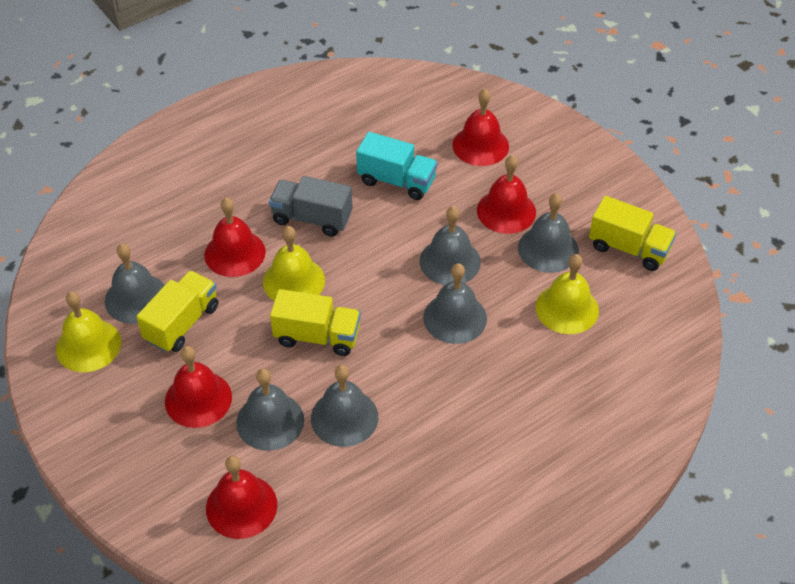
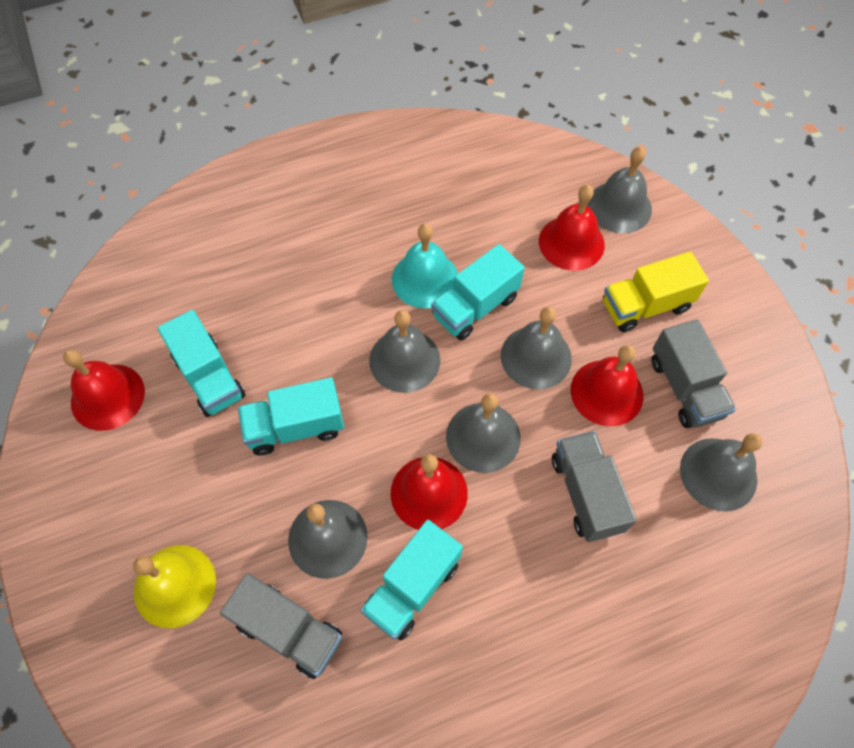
grey truck: 1 -> 3
red bell: 5 -> 4
turquoise bell: 0 -> 1
turquoise truck: 1 -> 4
yellow bell: 3 -> 1
yellow truck: 3 -> 1

